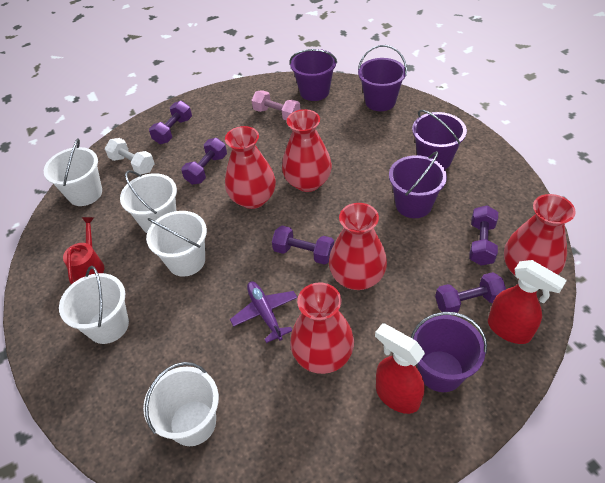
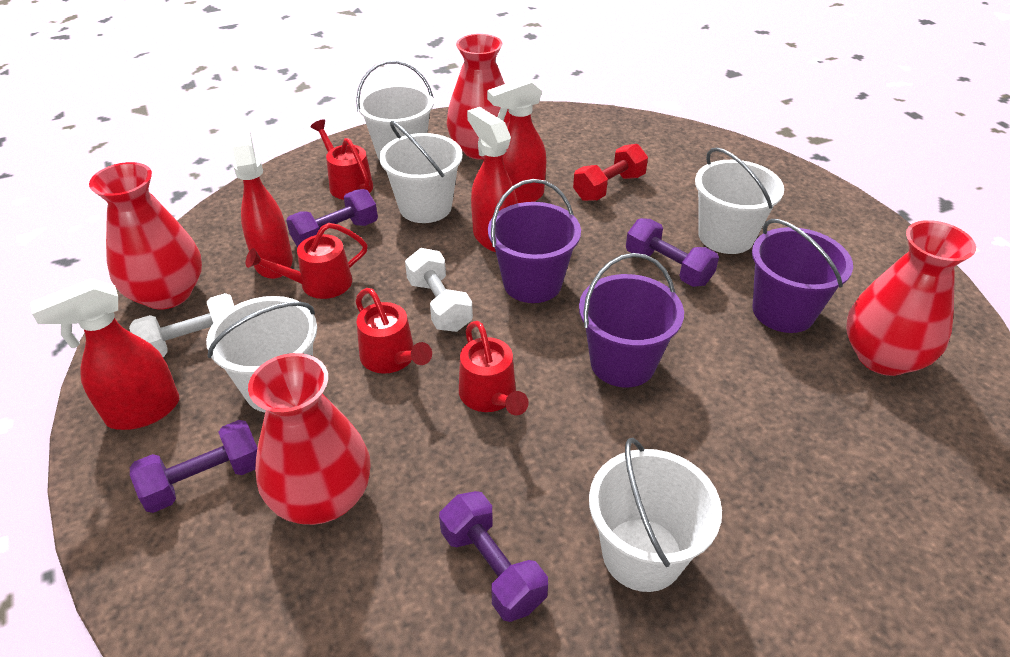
pink dumbbell: 1 -> 0
purple bucket: 5 -> 3
purple dumbbell: 5 -> 4
purple plane: 1 -> 0
red dumbbell: 0 -> 1
red spray bottle: 2 -> 4
red vase: 5 -> 4
red watering can: 1 -> 4
white dumbbell: 1 -> 2

